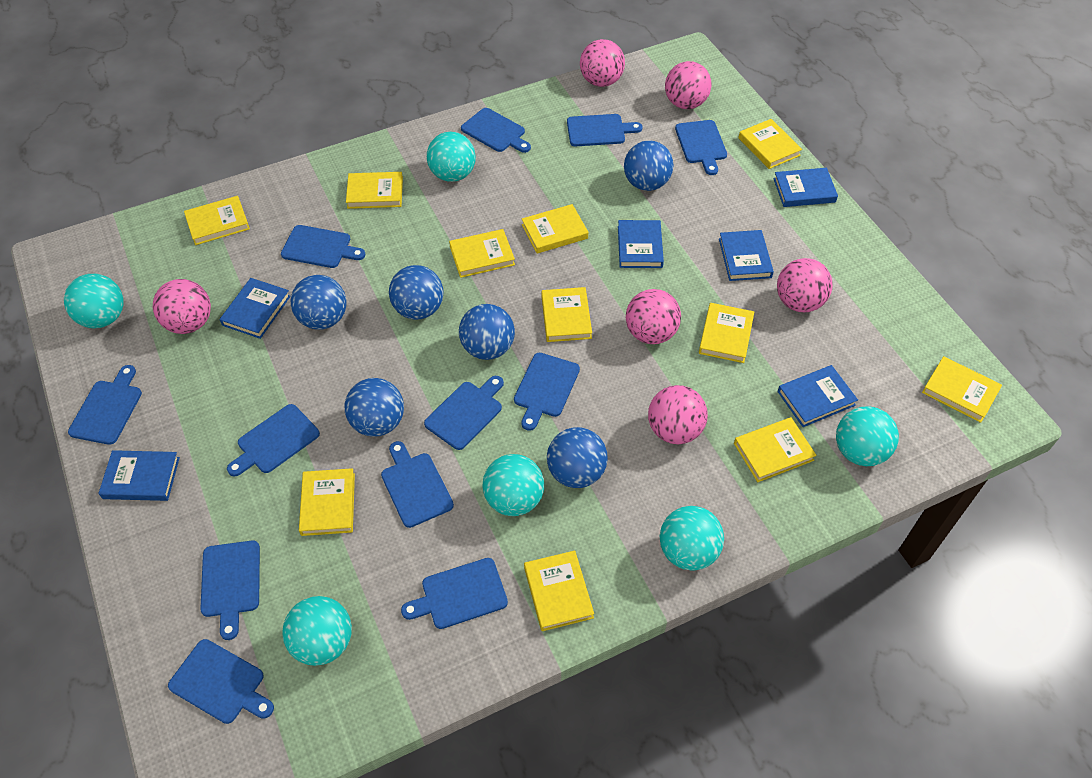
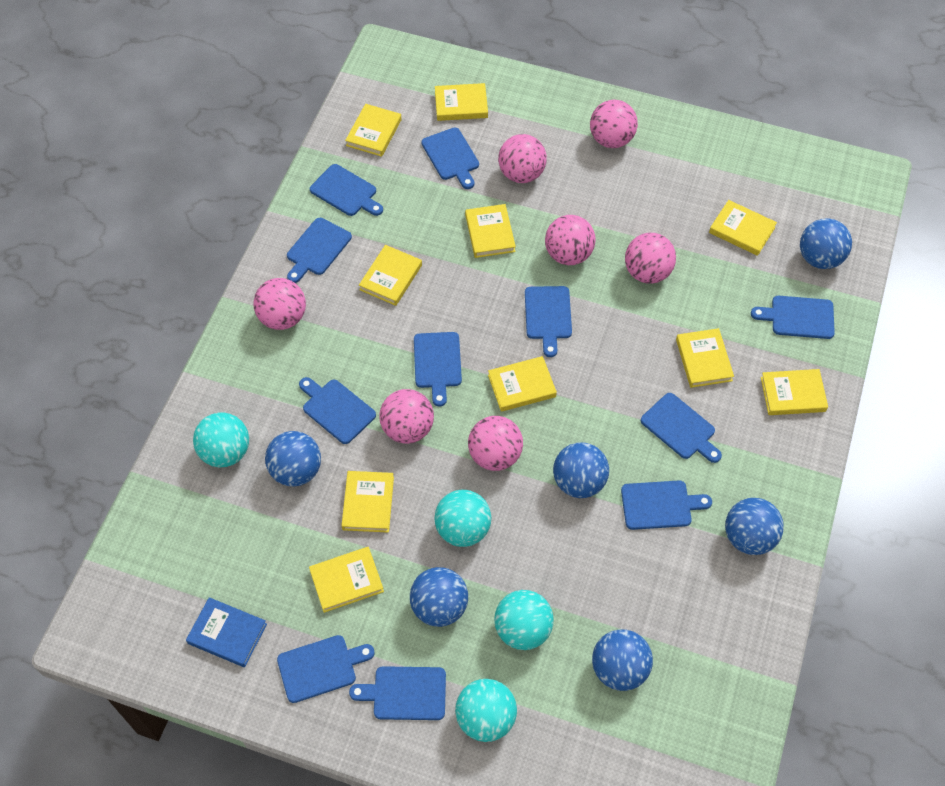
blue book: 6 -> 1
blue cutting board: 12 -> 11
pink ball: 6 -> 7
turquoise ball: 6 -> 4
yellow book: 11 -> 10

